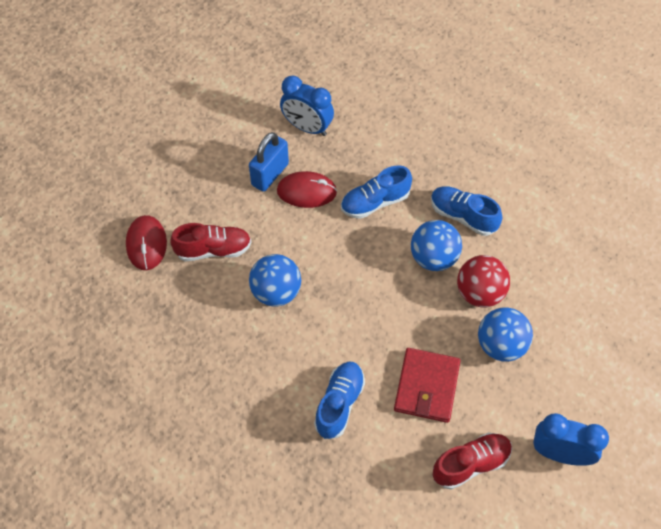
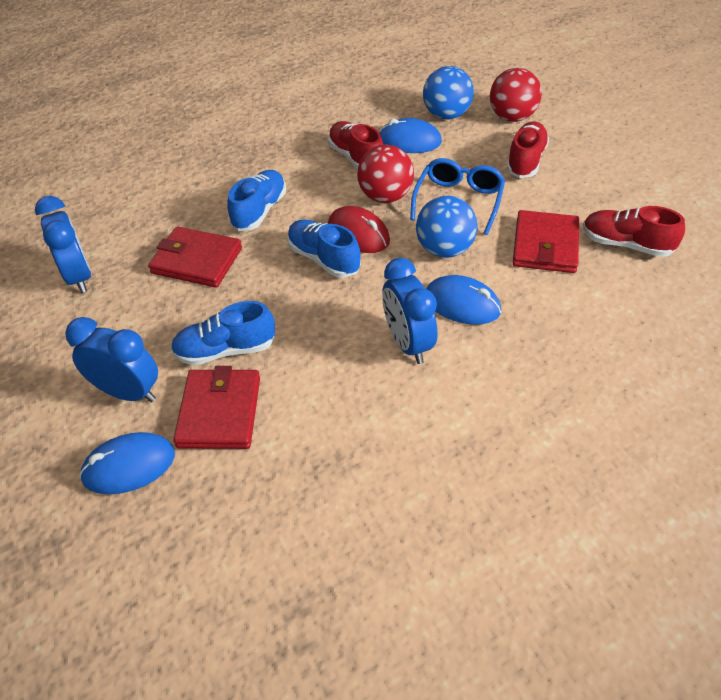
blue ball: 3 -> 2
blue clock: 2 -> 3
blue glasses: 0 -> 1
blue mouse: 0 -> 3
blue padlock: 1 -> 0
red ball: 1 -> 2
red mouse: 2 -> 1
red shoe: 2 -> 3
red wallet: 1 -> 3

